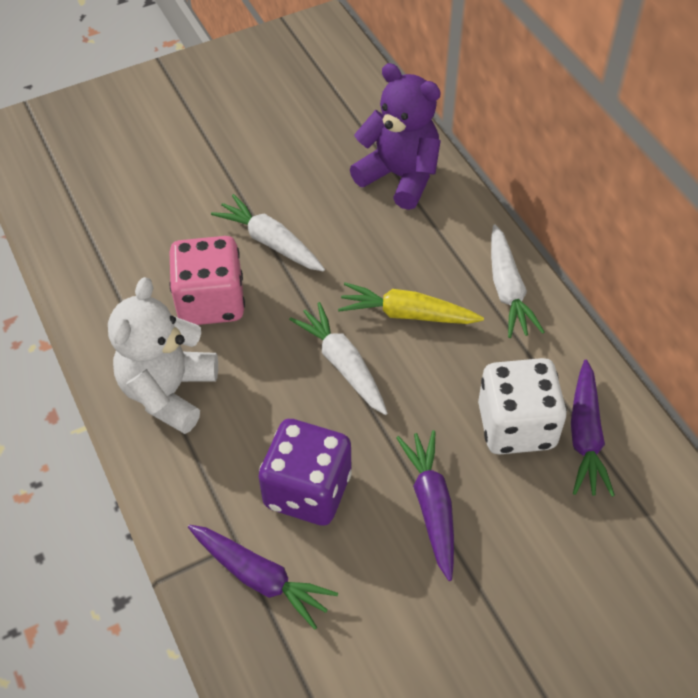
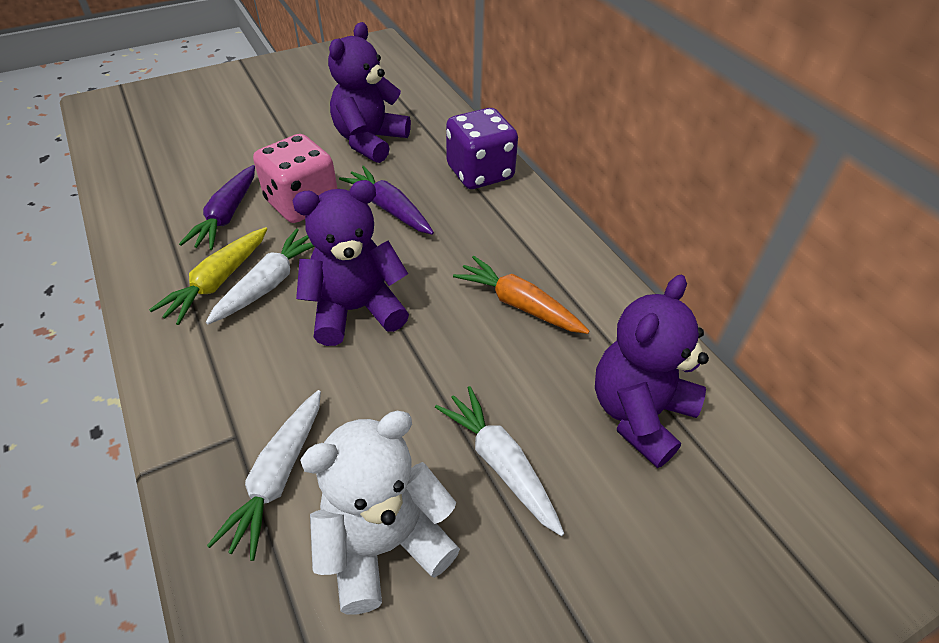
orange carrot: 0 -> 1
purple carrot: 3 -> 2
purple teddy bear: 1 -> 3
white dice: 1 -> 0

